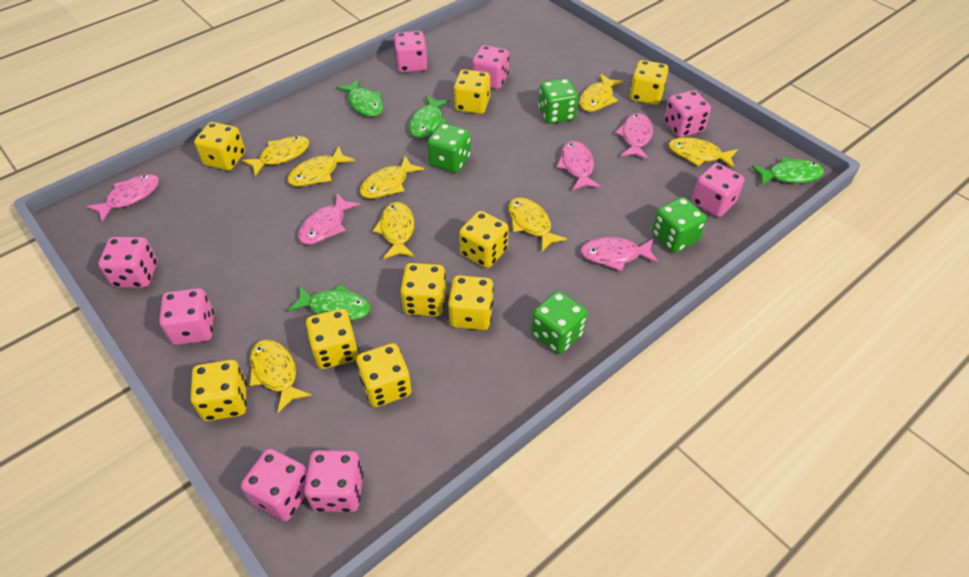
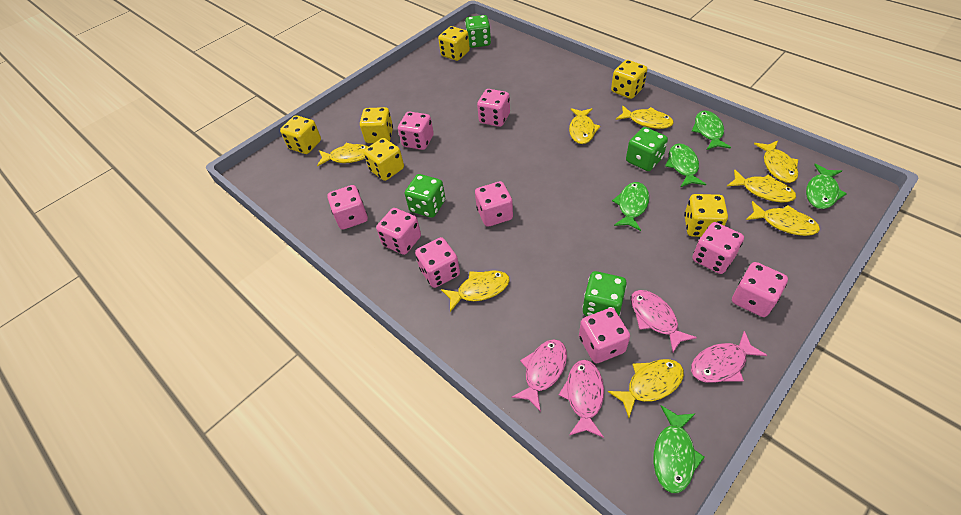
green fish: 4 -> 5
pink dice: 8 -> 9
pink fish: 5 -> 4
yellow dice: 9 -> 6

